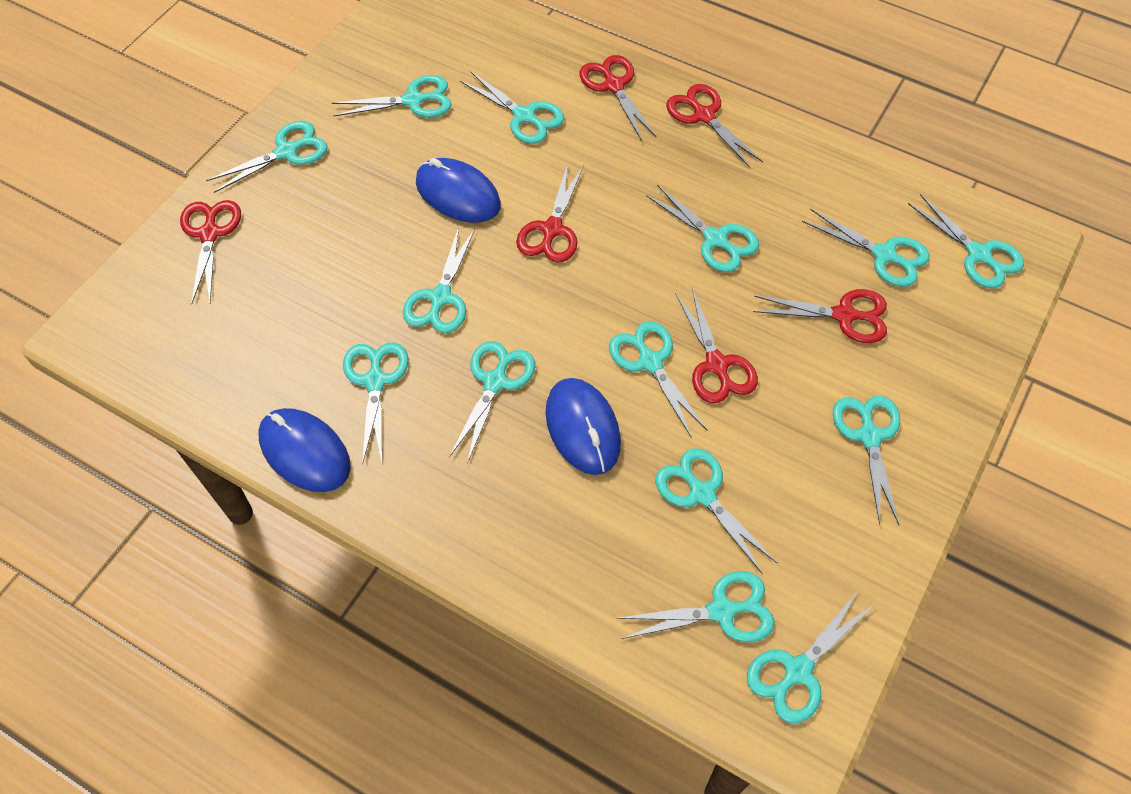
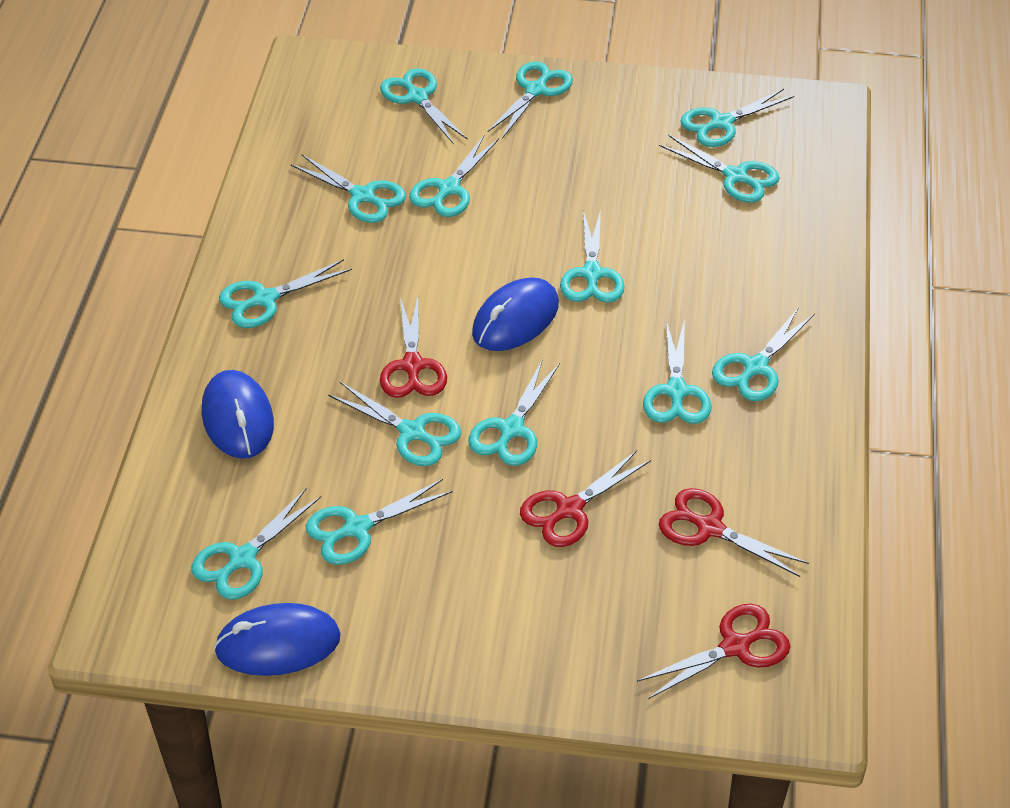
red scissors: 6 -> 4

